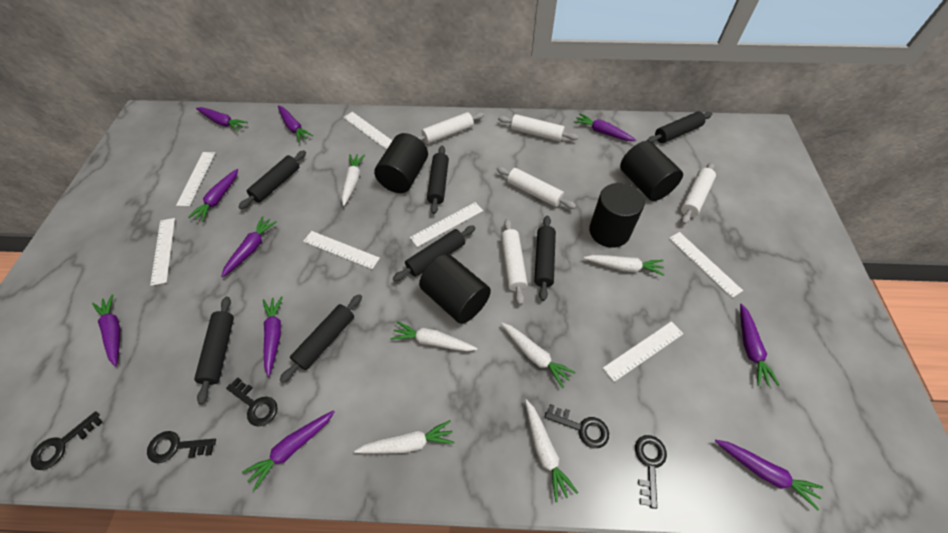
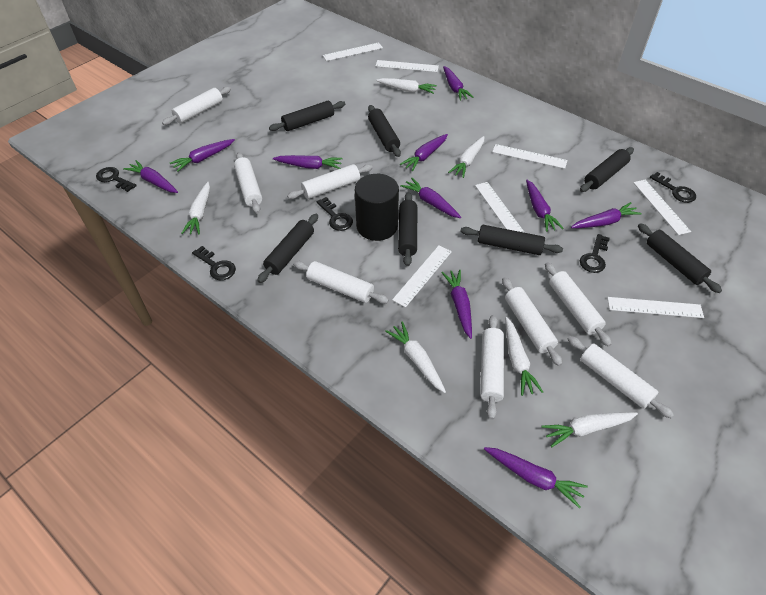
black cylinder: 4 -> 1
white rolling pin: 5 -> 8

